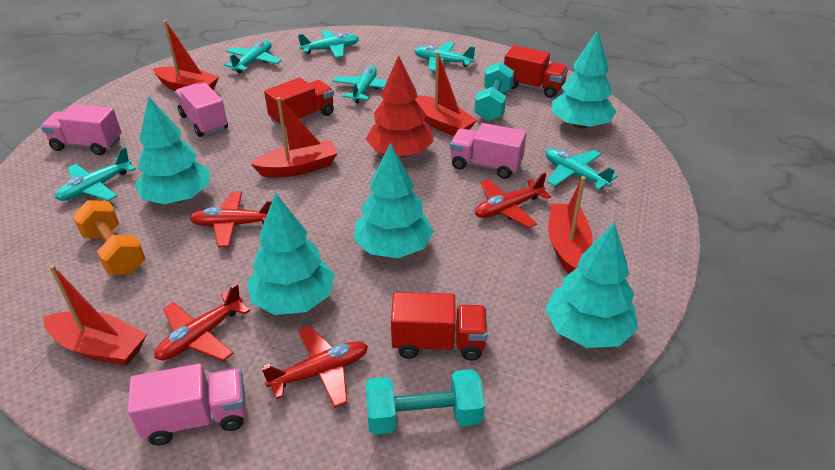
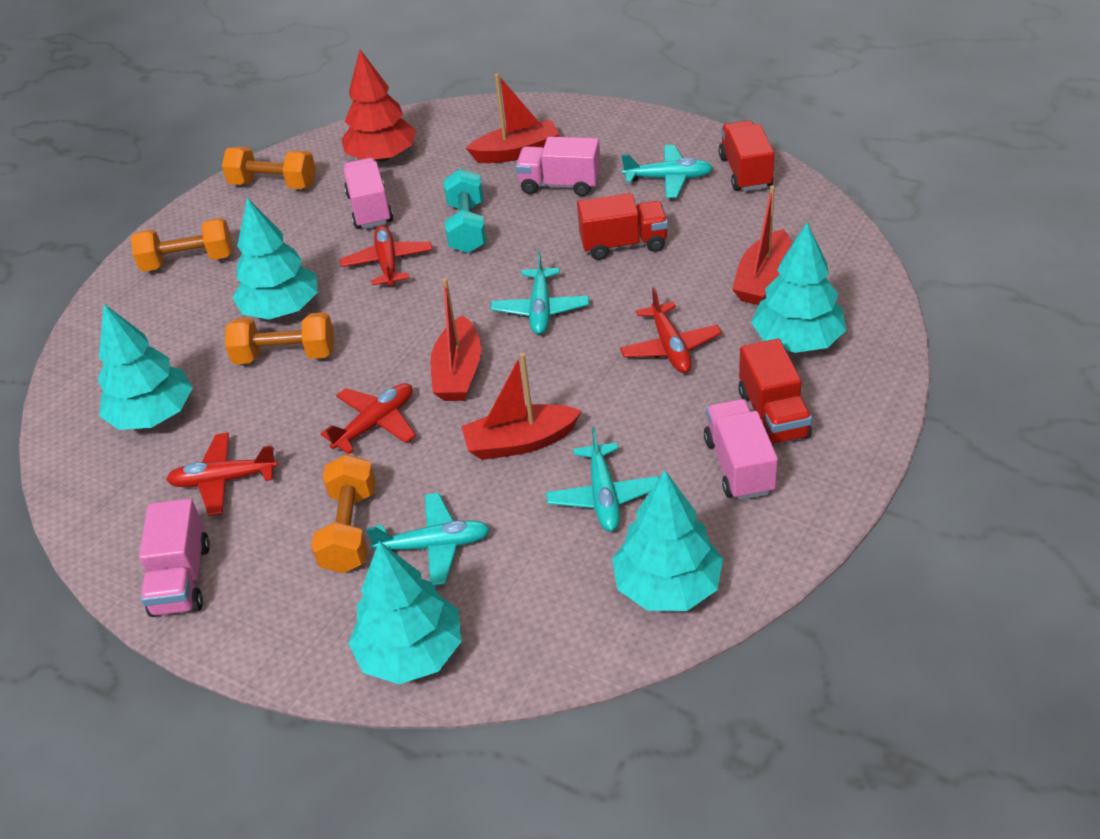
orange dumbbell: 1 -> 4
red boat: 5 -> 4
turquoise dumbbell: 2 -> 1
turquoise plane: 6 -> 4

